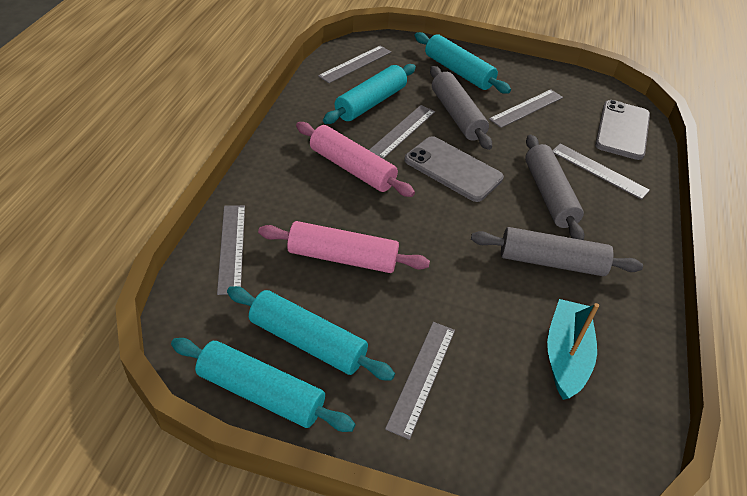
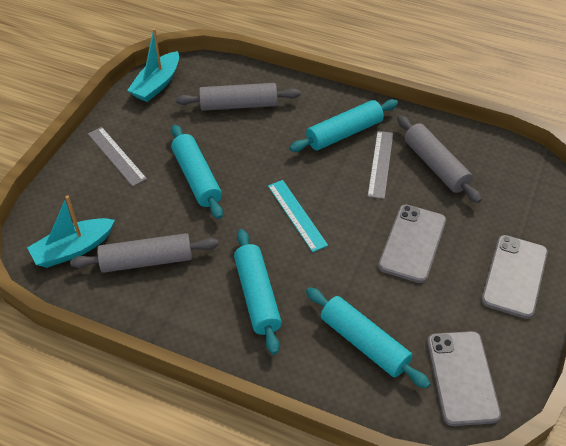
grey phone: 2 -> 3
grey ruler: 6 -> 2
pink rolling pin: 2 -> 0
turquoise boat: 1 -> 2
turquoise ruler: 0 -> 1

